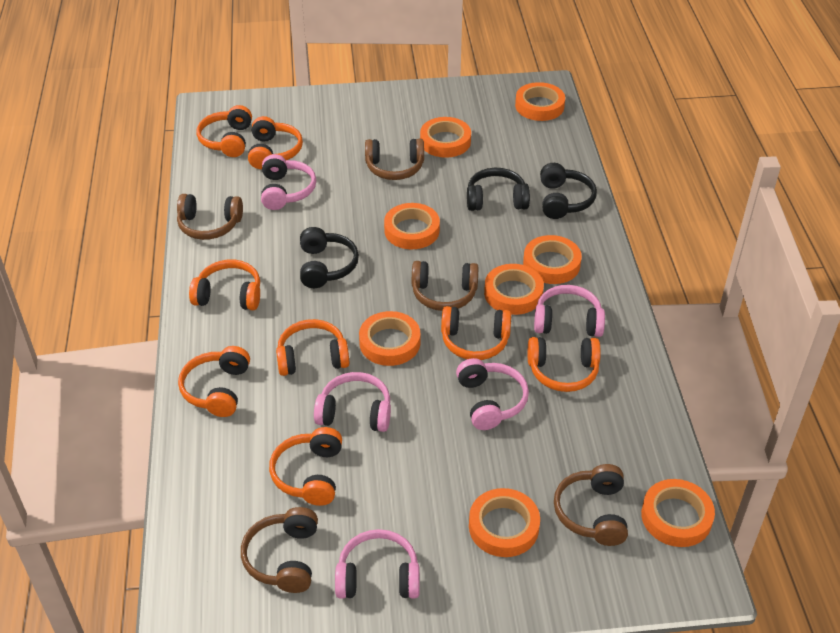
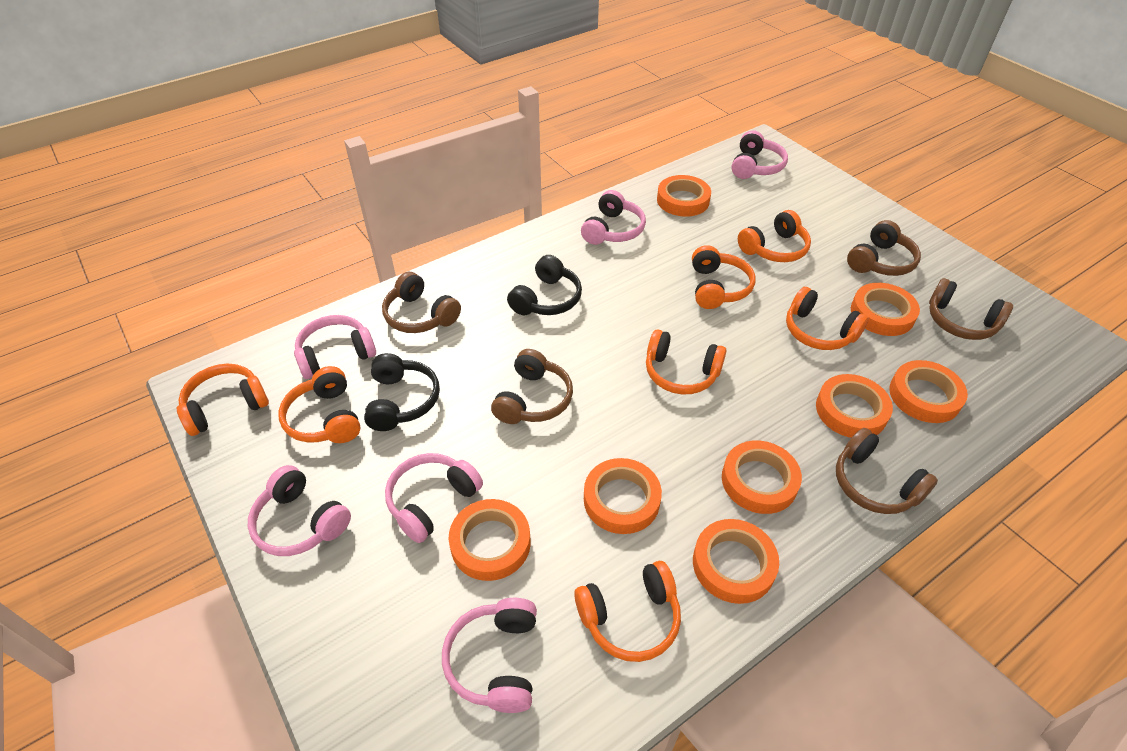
black headphones: 3 -> 2
orange headphones: 8 -> 7
pink headphones: 5 -> 6

